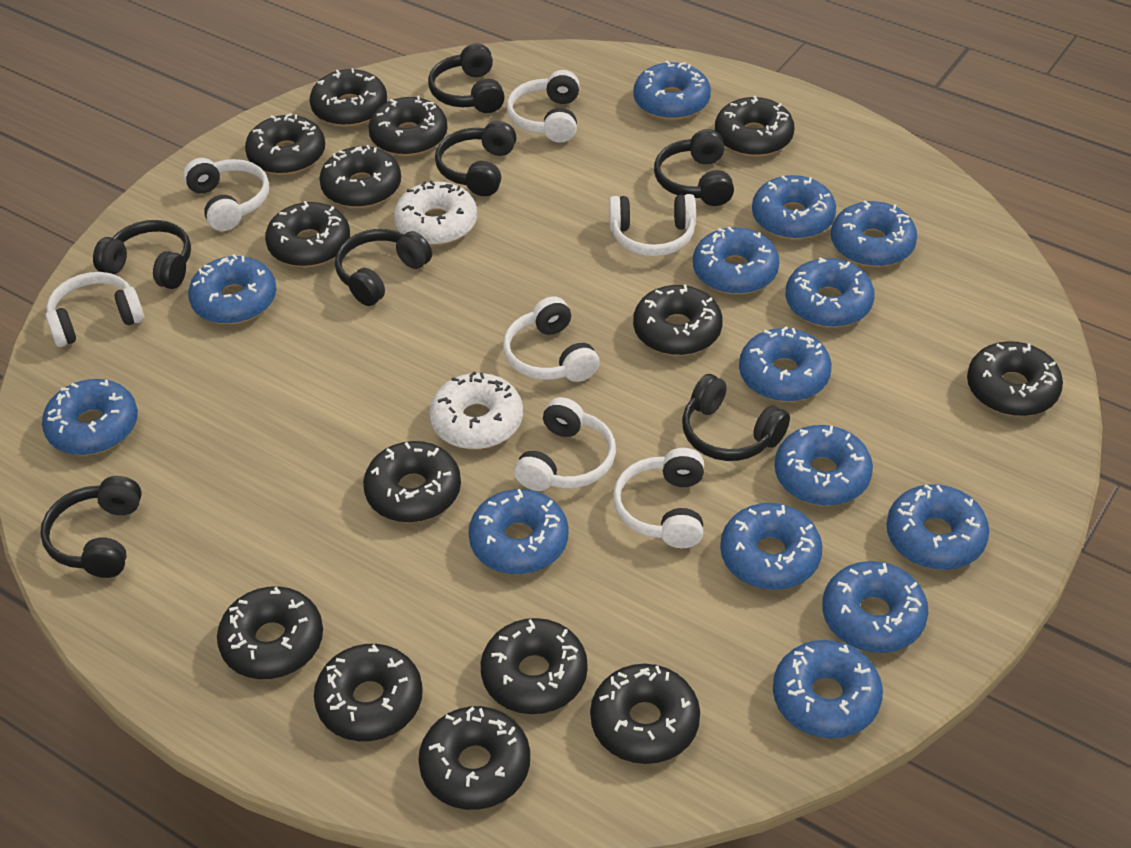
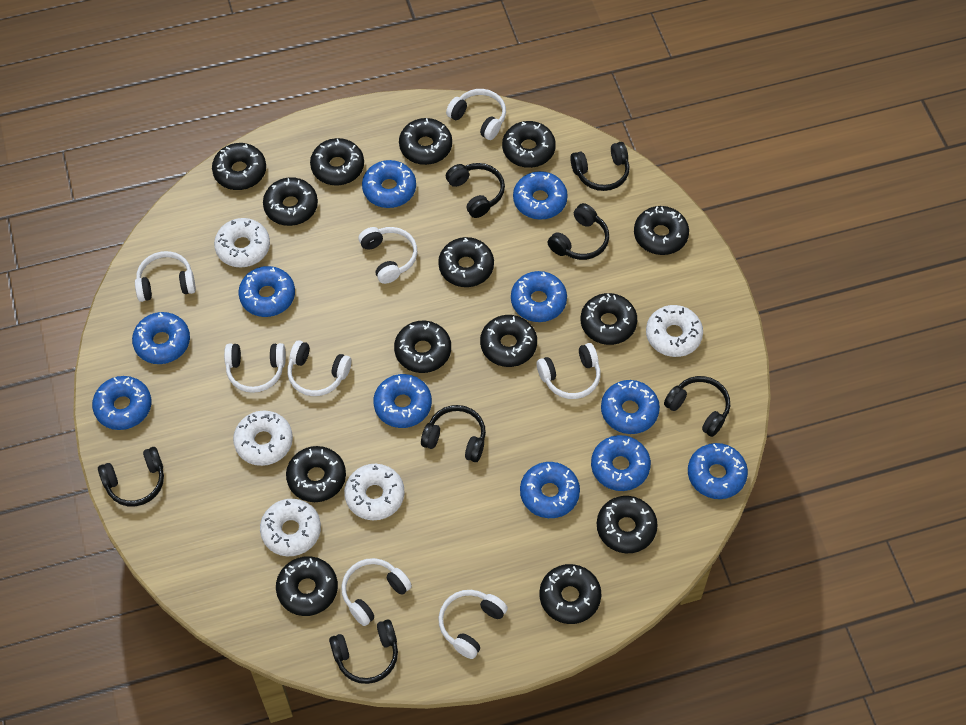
blue donut: 14 -> 11
white donut: 2 -> 5
white headphones: 7 -> 8

